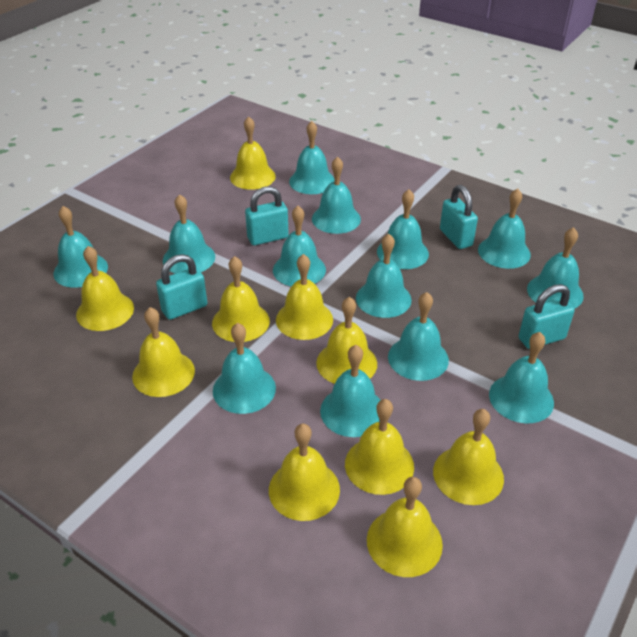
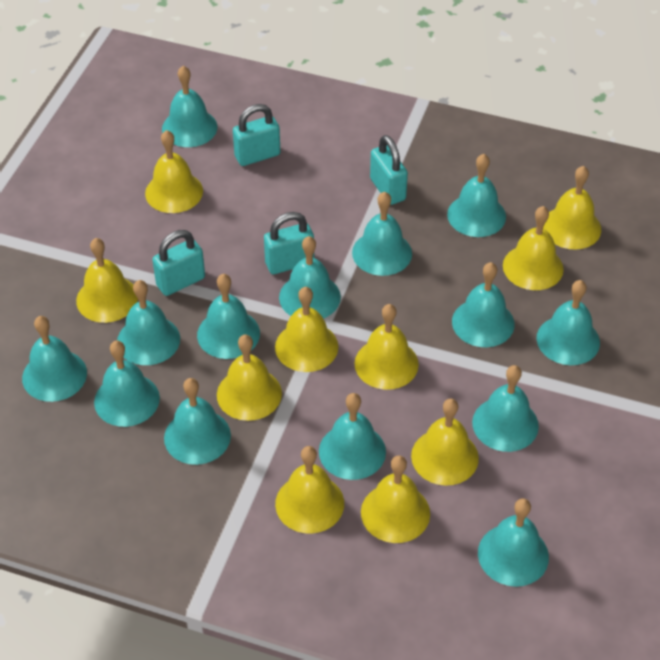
turquoise bell: 13 -> 14

